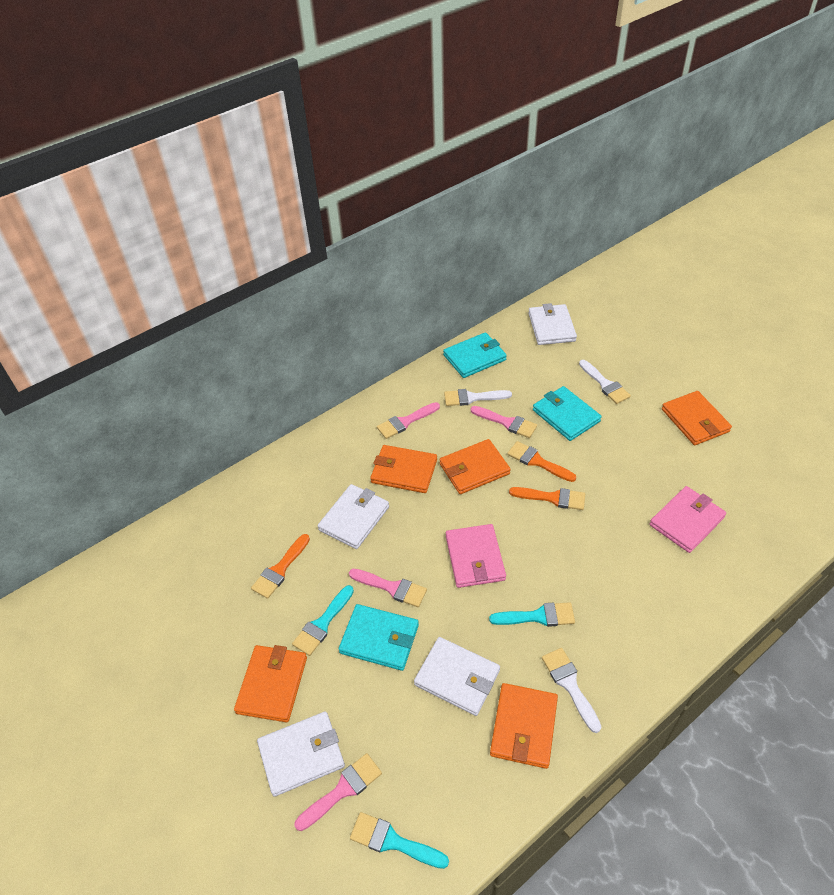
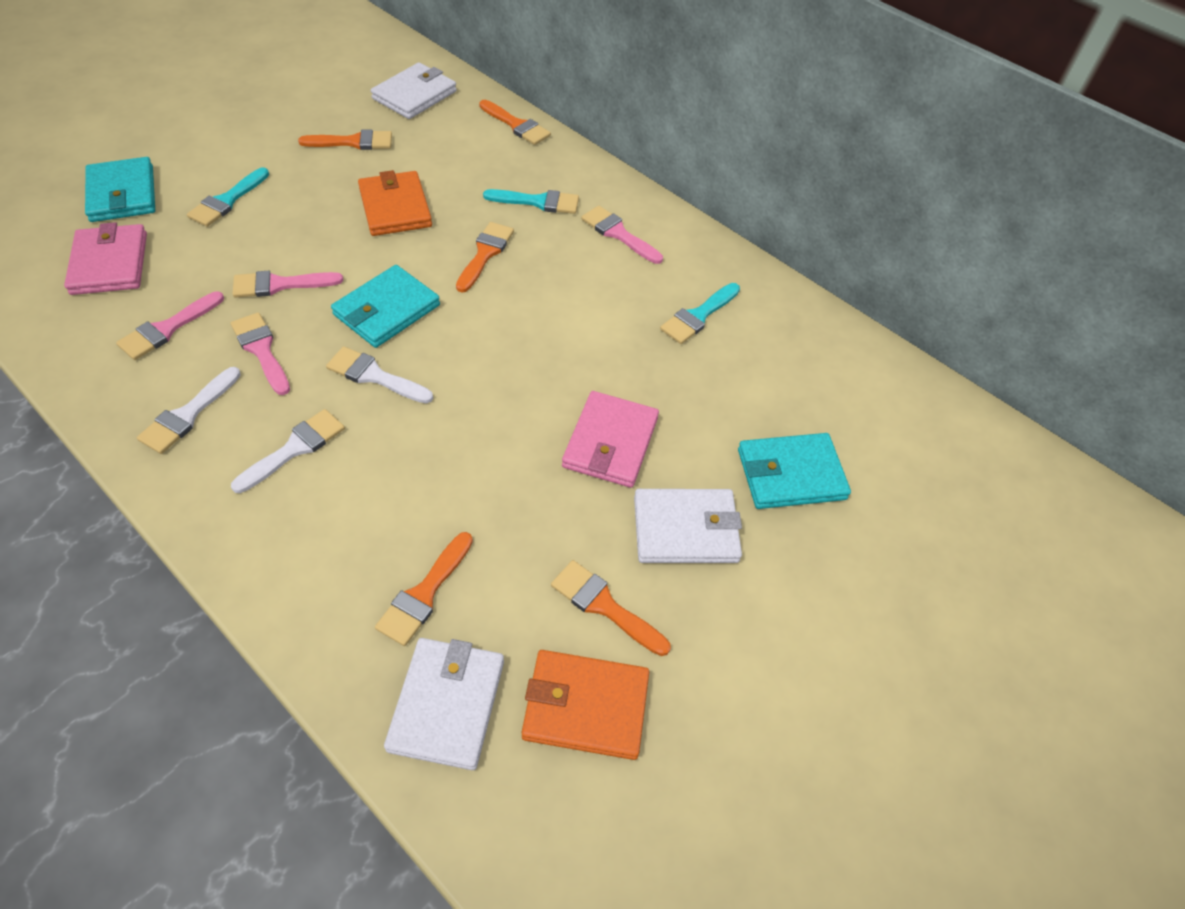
orange brush: 3 -> 5
orange wallet: 5 -> 2
white wallet: 4 -> 3

